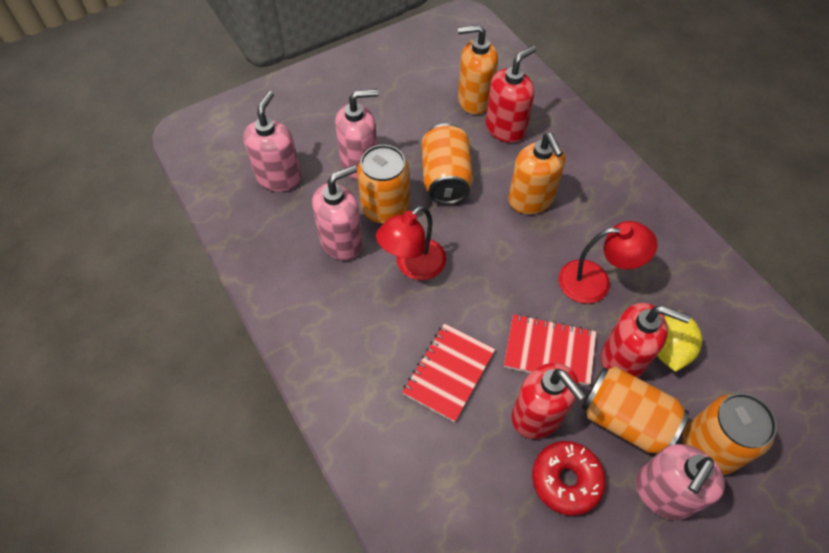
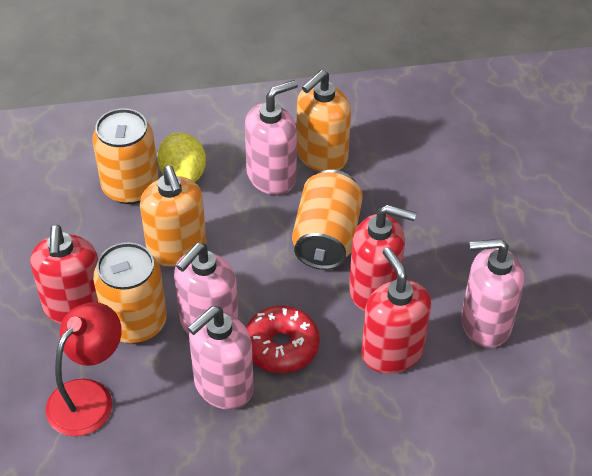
orange can: 4 -> 3
red lamp: 2 -> 1
red notebook: 2 -> 0

